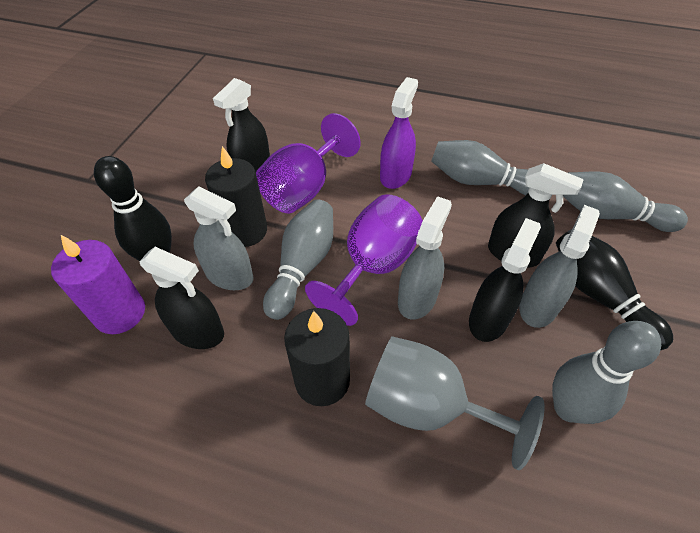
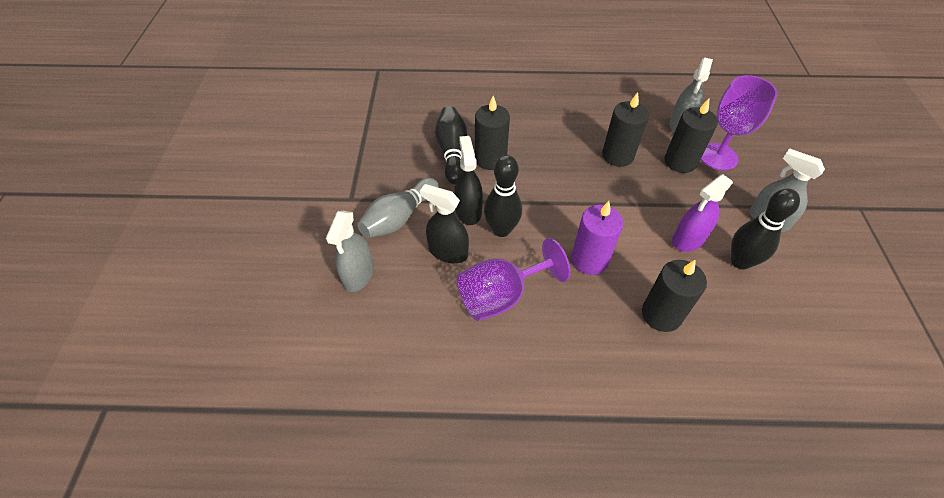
black bowling pin: 2 -> 3
black candle: 2 -> 4
black spray bottle: 4 -> 2
grey bowling pin: 4 -> 1
grey goblet: 1 -> 0

